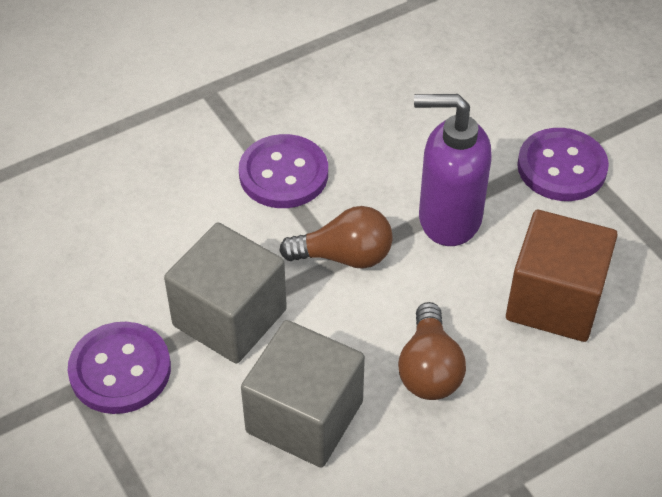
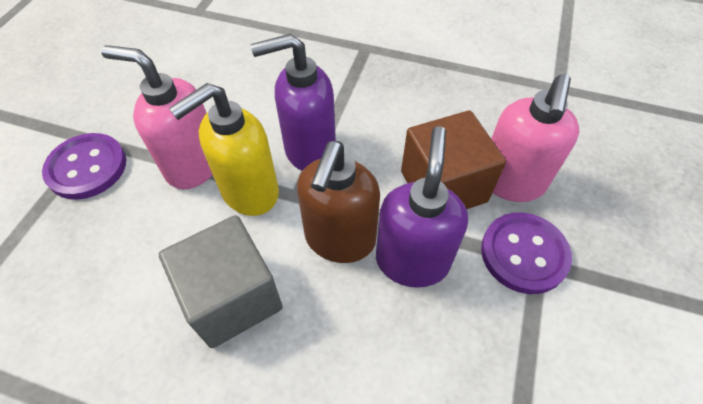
brown light bulb: 2 -> 0
brown soap dispenser: 0 -> 1
grey cube: 2 -> 1
pink soap dispenser: 0 -> 2
purple button: 3 -> 2
purple soap dispenser: 1 -> 2
yellow soap dispenser: 0 -> 1

